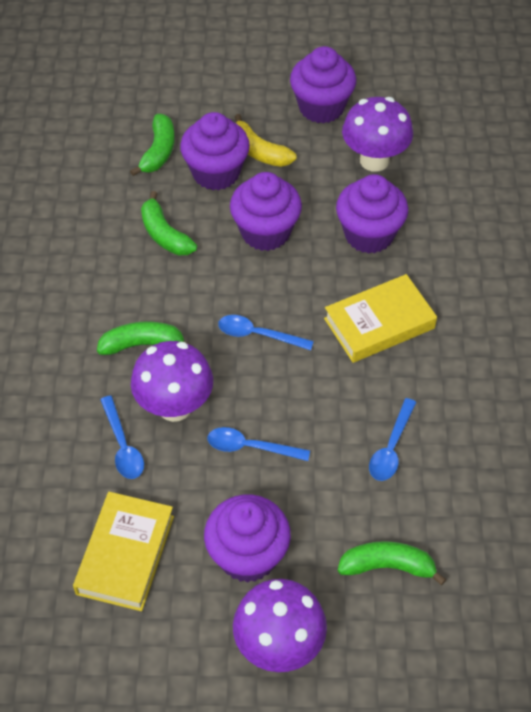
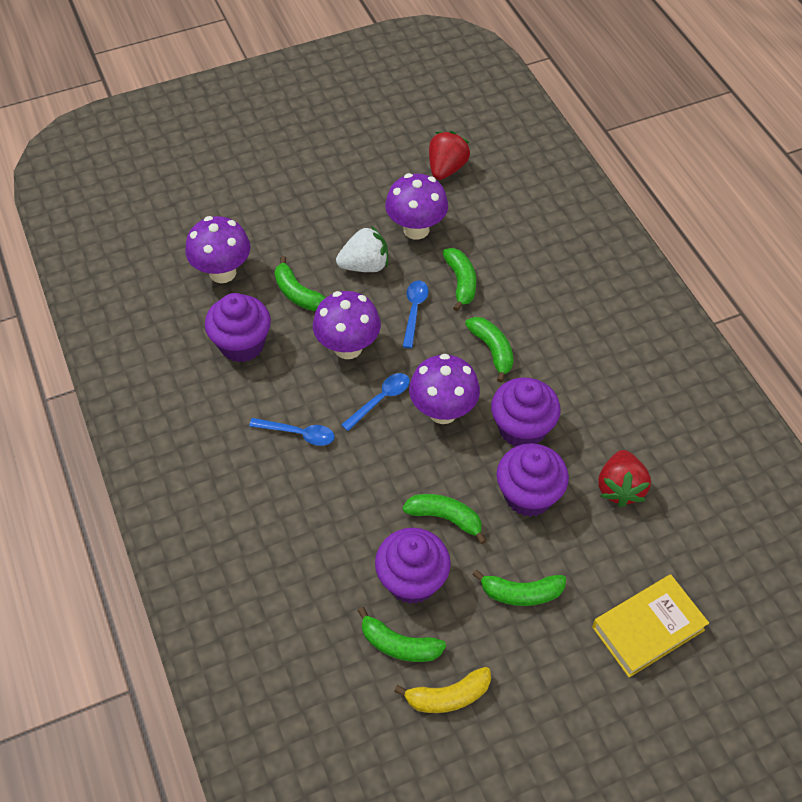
blue spoon: 4 -> 3
green banana: 4 -> 6
purple cupcake: 5 -> 4
purple mushroom: 3 -> 4
red strawberry: 0 -> 2
white strawberry: 0 -> 1
yellow book: 2 -> 1

